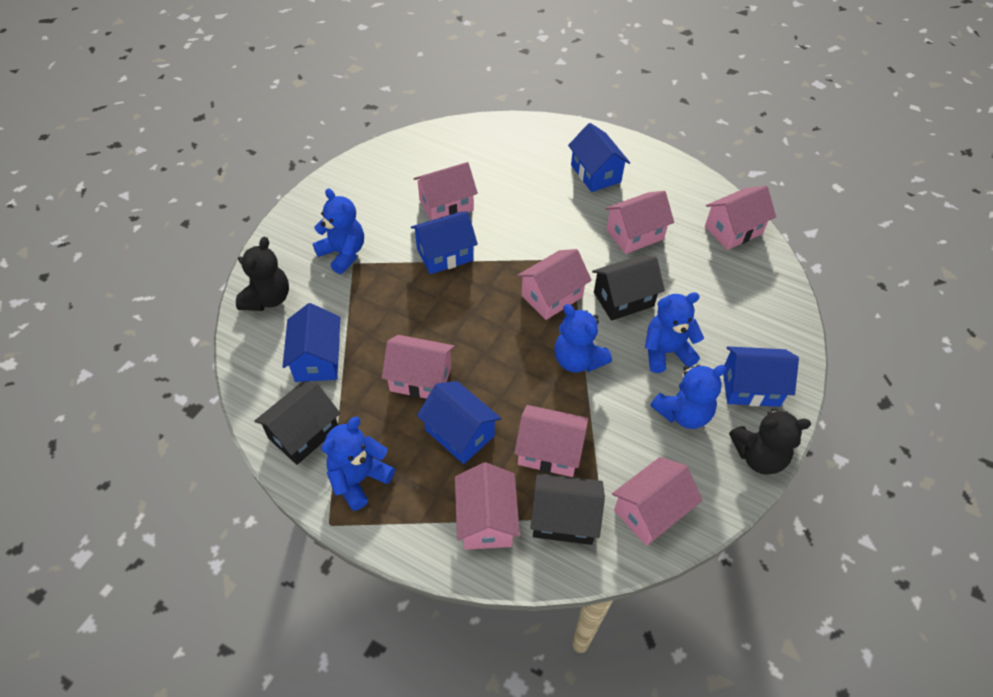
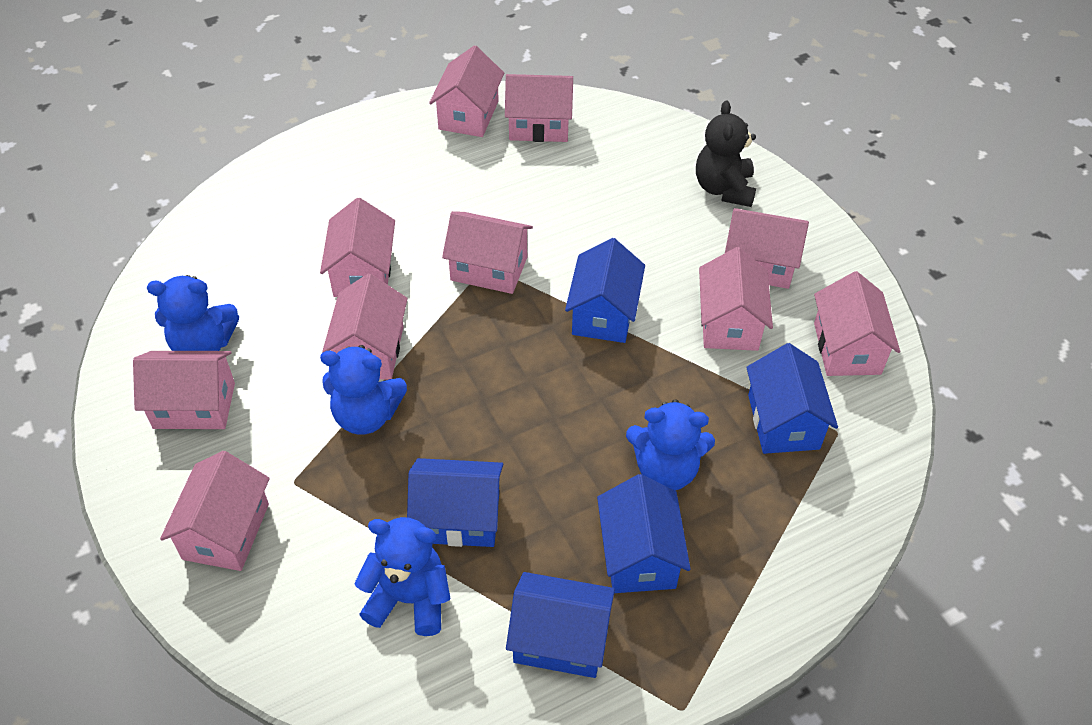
black house: 3 -> 0
black teddy bear: 2 -> 1
blue teddy bear: 5 -> 4
pink house: 8 -> 10

